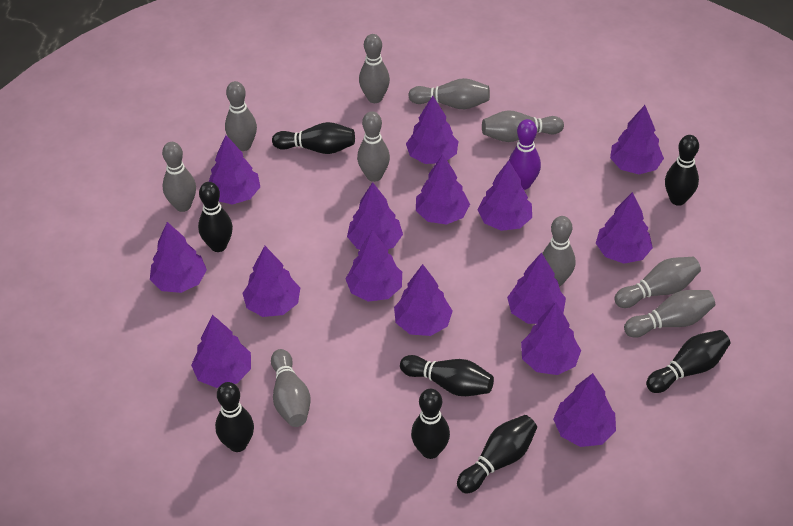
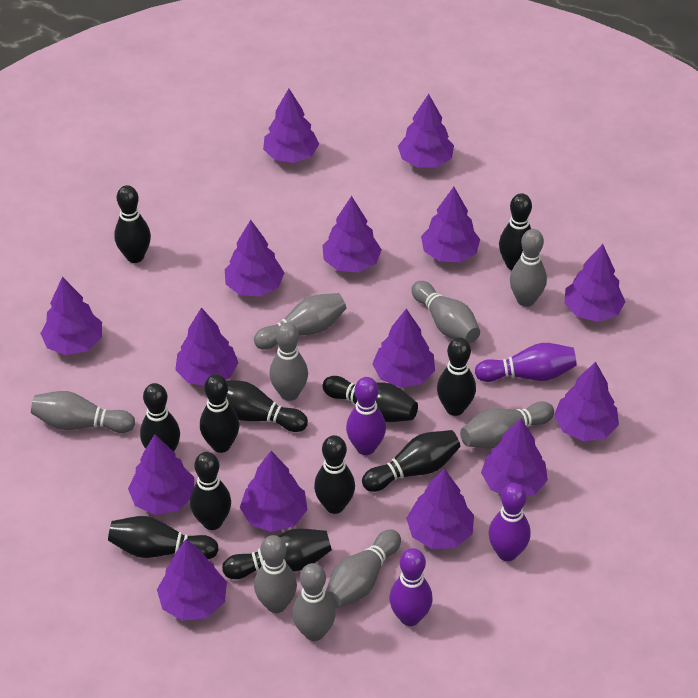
black bowling pin: 8 -> 12
grey bowling pin: 10 -> 9
purple bowling pin: 1 -> 4

